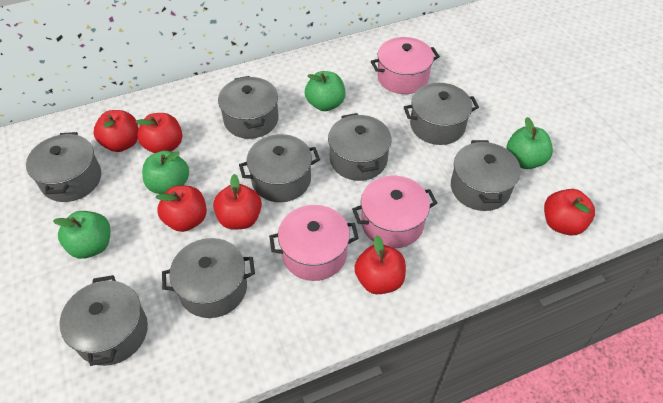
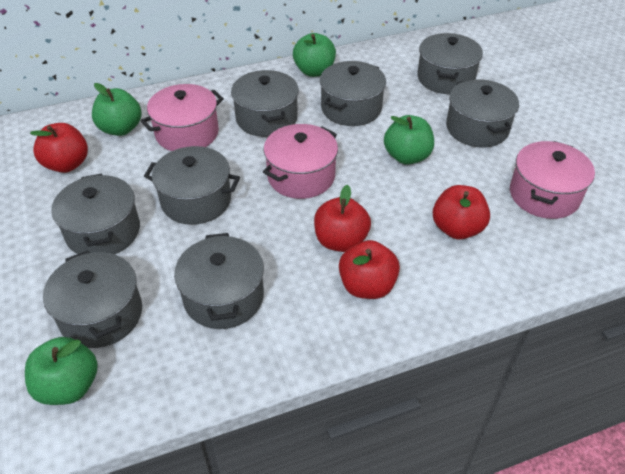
red apple: 6 -> 4

